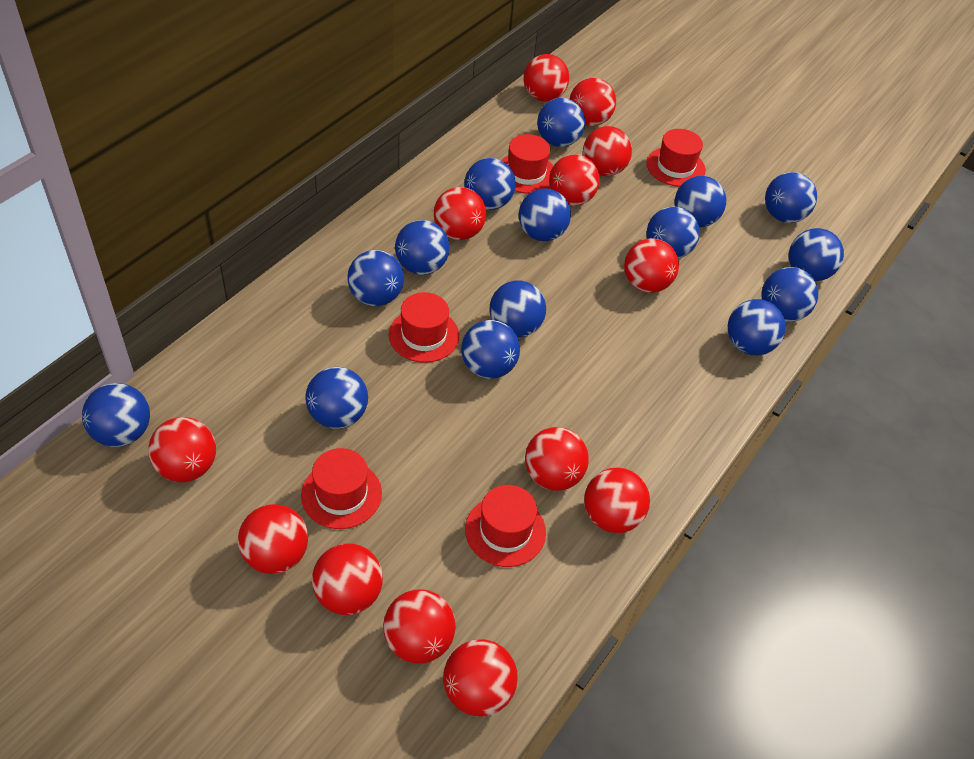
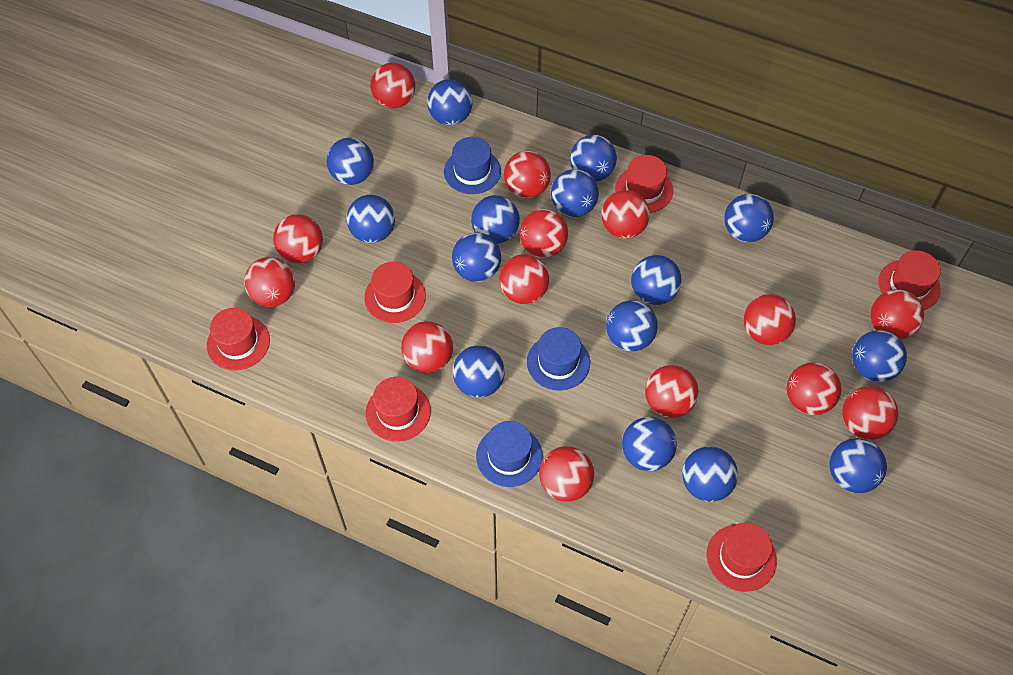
blue hat: 0 -> 3
red ball: 13 -> 14
red hat: 5 -> 6

